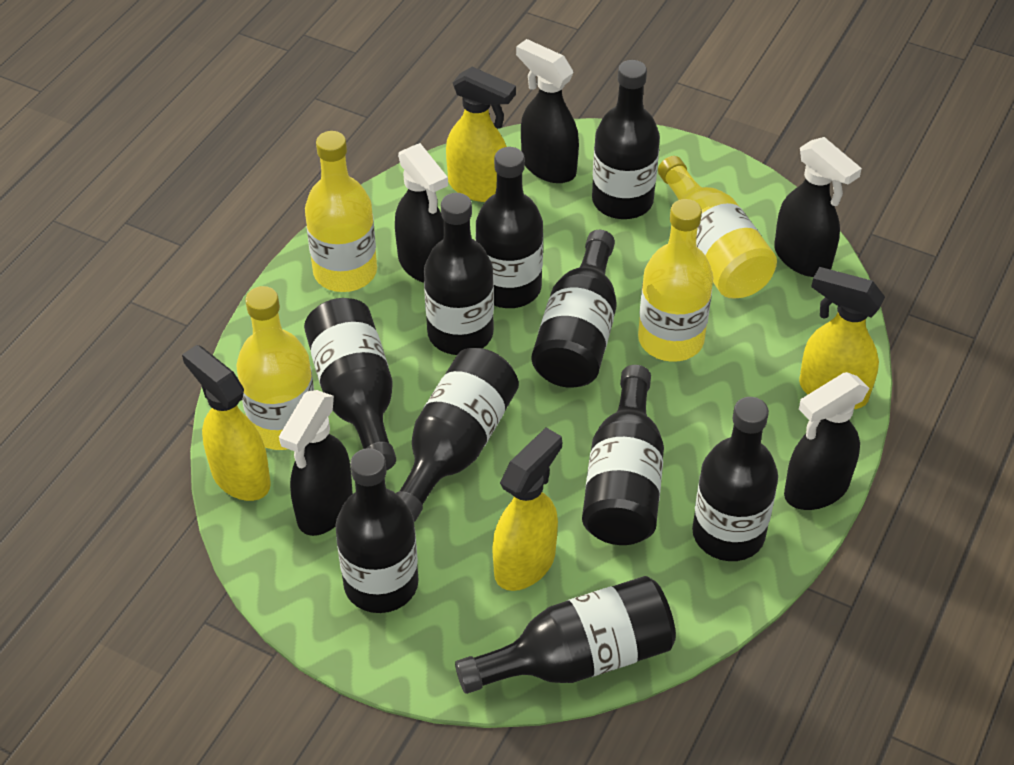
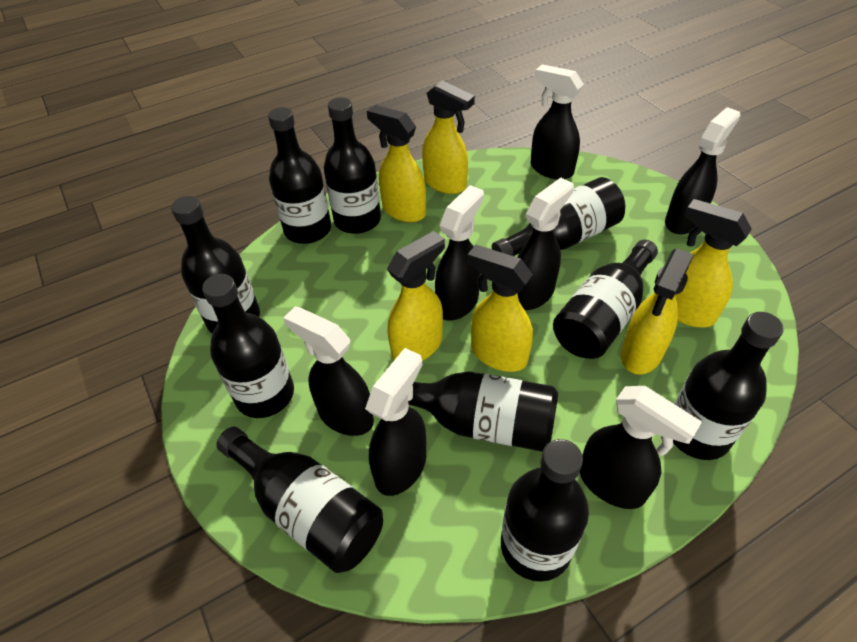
black spray bottle: 5 -> 7
yellow bottle: 4 -> 0
yellow spray bottle: 4 -> 6

